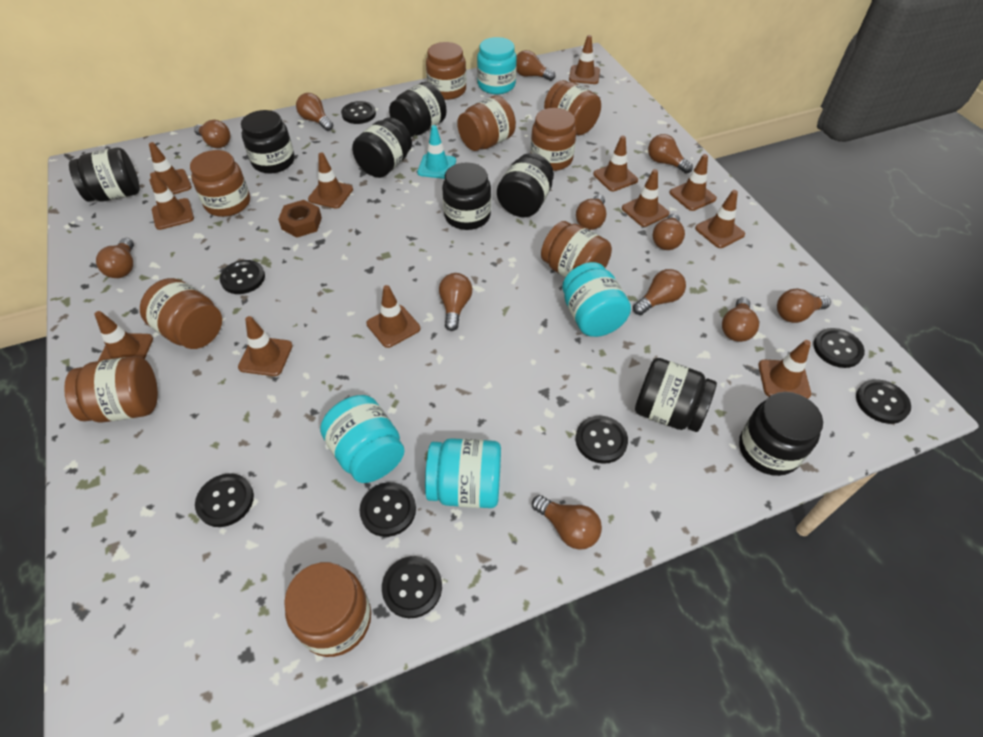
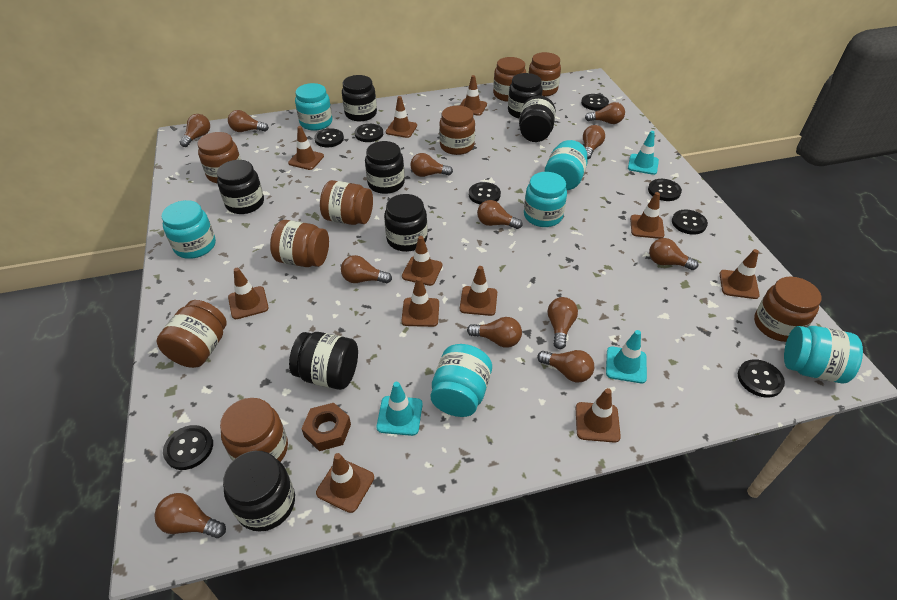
brown traffic cone: 12 -> 11
turquoise jar: 4 -> 6
turquoise traffic cone: 1 -> 3

